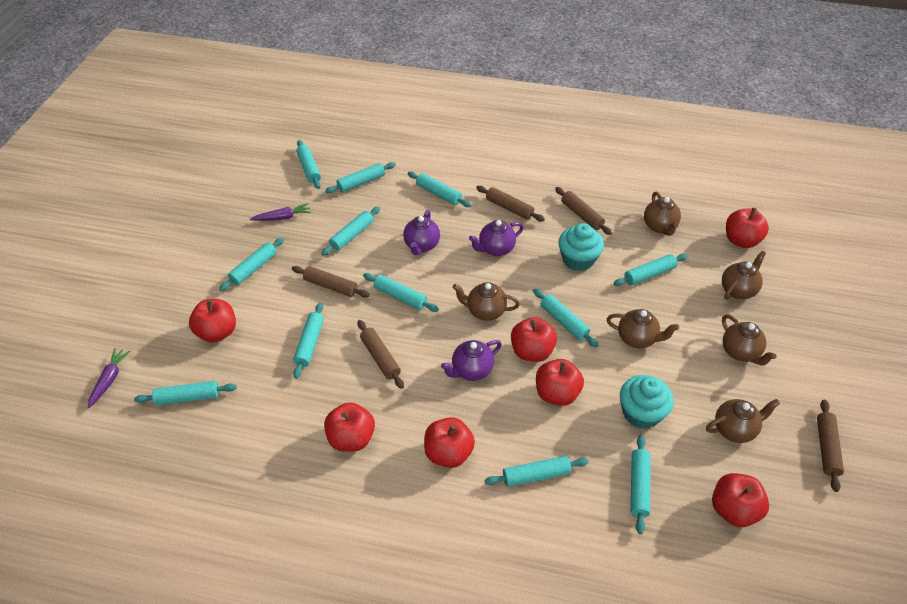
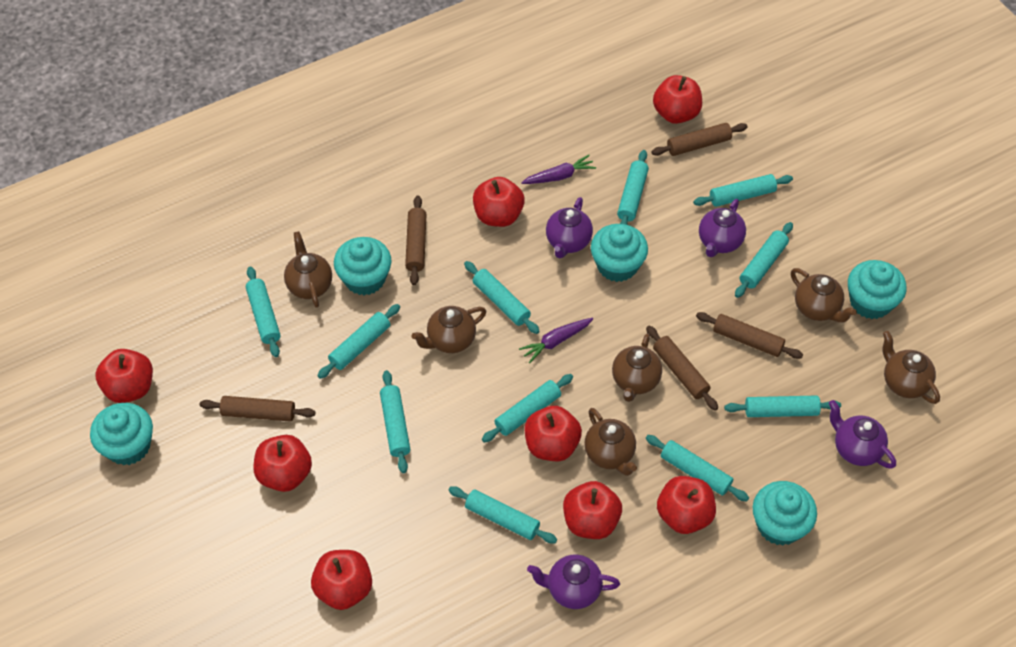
purple teapot: 3 -> 4
red apple: 7 -> 8
turquoise cupcake: 2 -> 5
turquoise rolling pin: 12 -> 11

